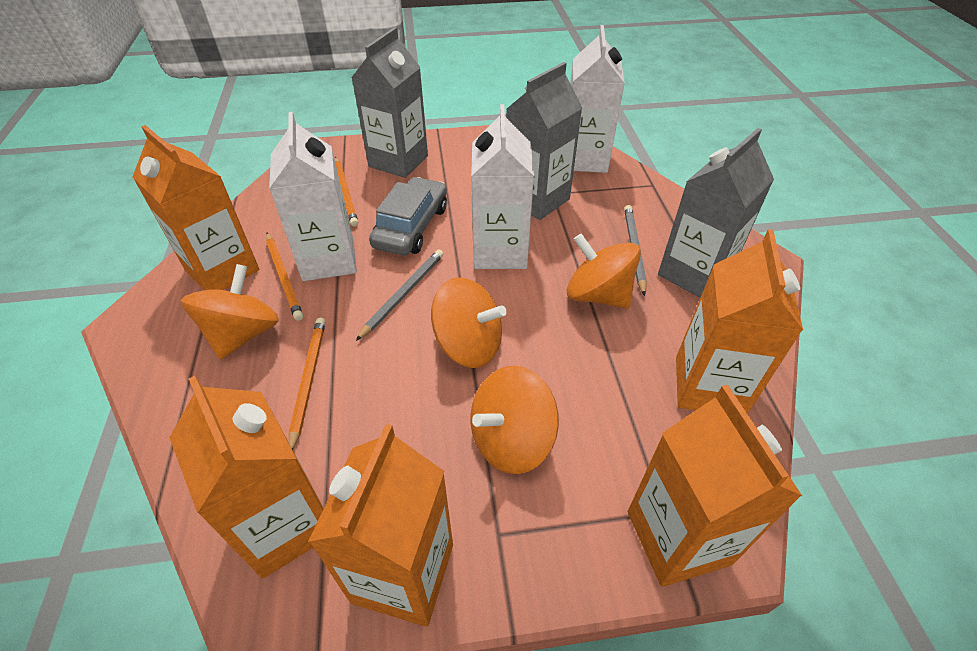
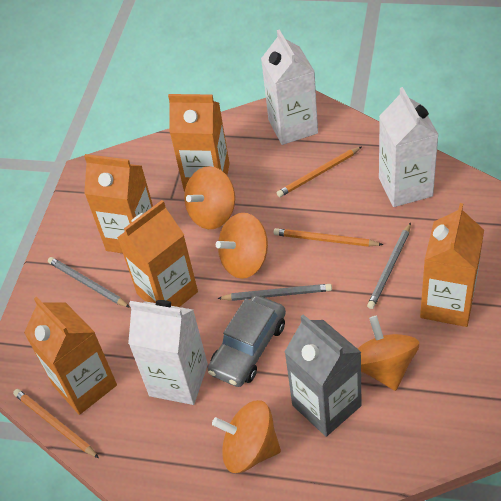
grey carton: 3 -> 1
grey pencil: 2 -> 3

